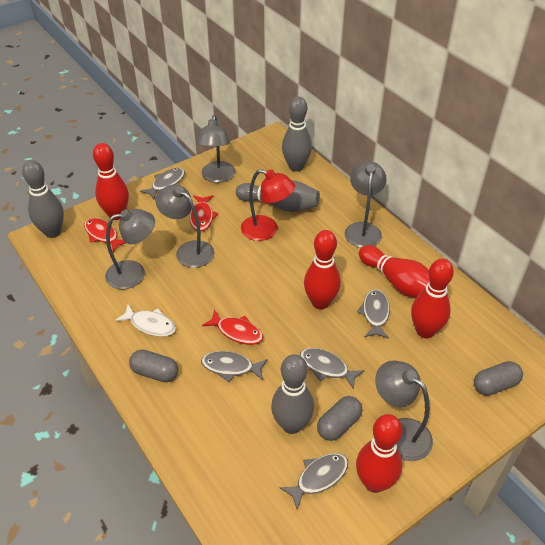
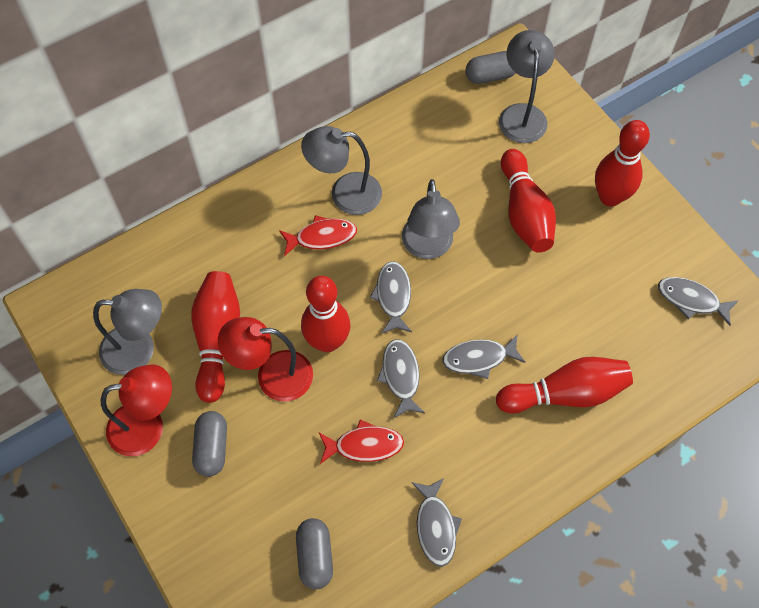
grey bowling pin: 4 -> 0
grey lamp: 5 -> 4
red fish: 3 -> 2
red lamp: 1 -> 2
white fish: 1 -> 0

